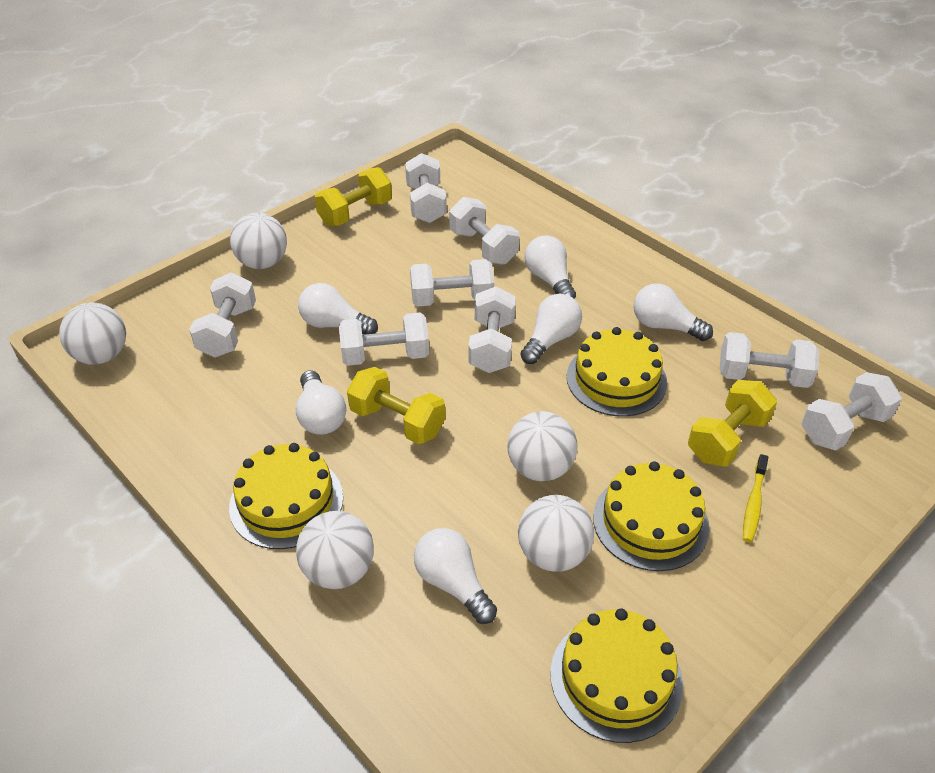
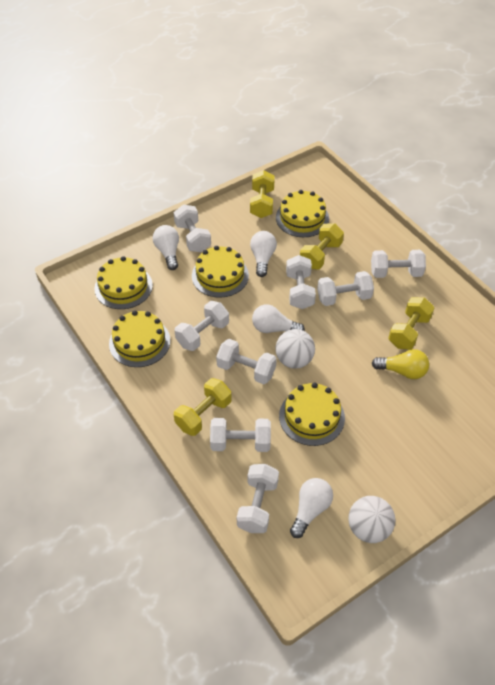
white ball: 5 -> 2
white light bulb: 6 -> 4
yellow cake: 4 -> 5
yellow dumbbell: 3 -> 4
yellow light bulb: 0 -> 1
yellow toothbrush: 1 -> 0

